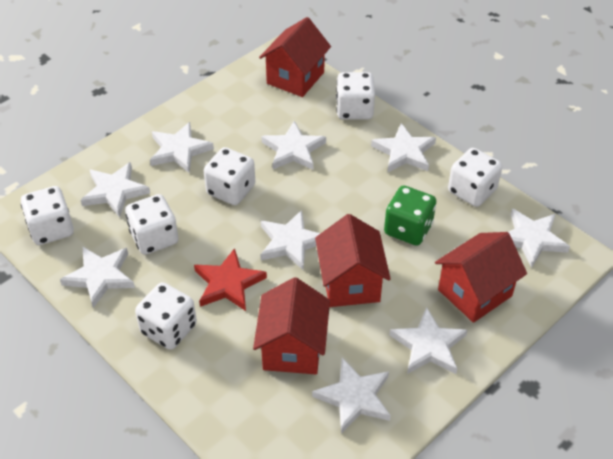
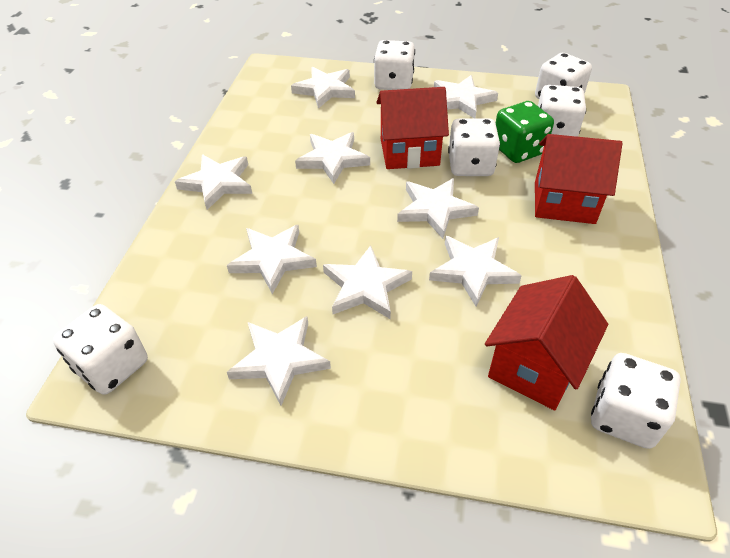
red house: 4 -> 3
red star: 1 -> 0

